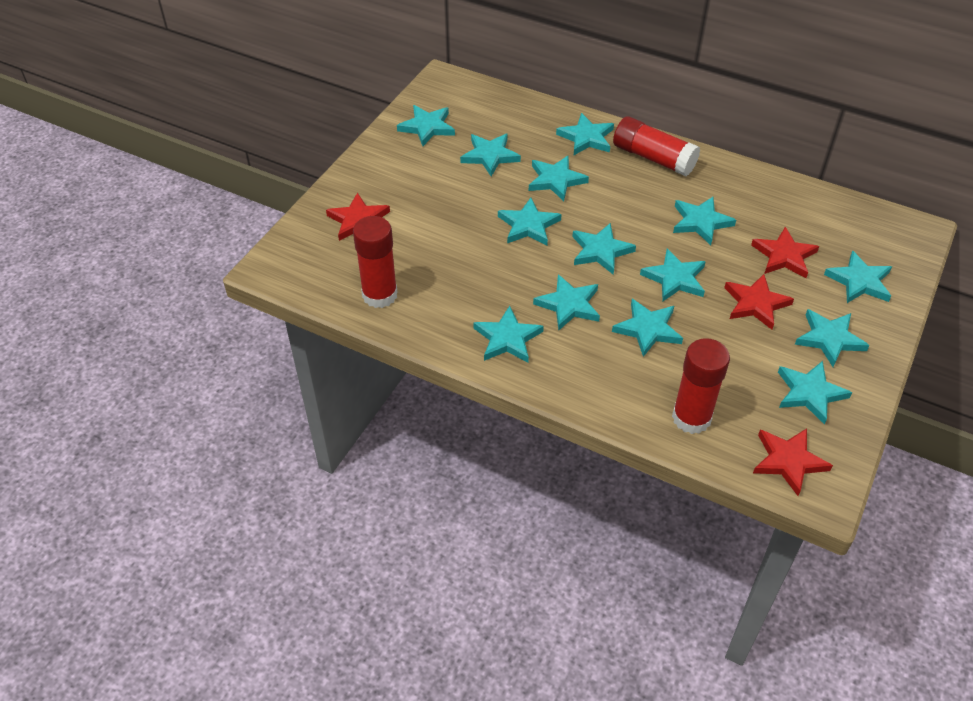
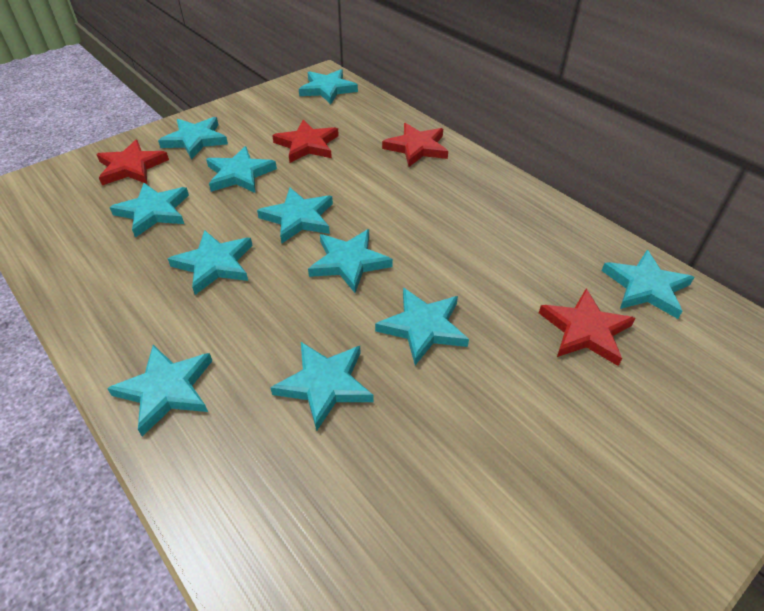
red glue stick: 3 -> 0
turquoise star: 14 -> 11

